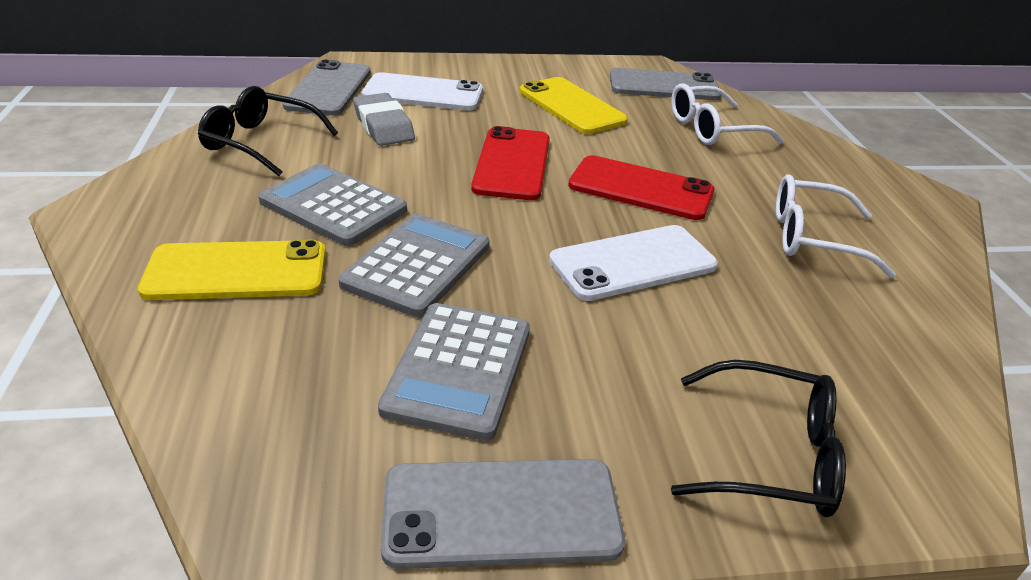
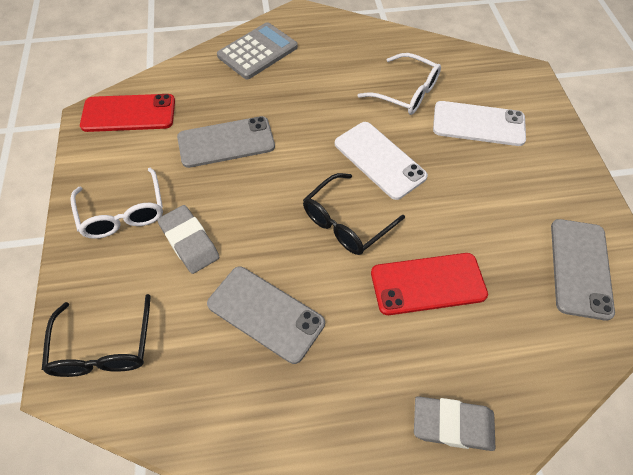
grey calculator: 3 -> 1
grey eraser: 1 -> 2
yellow phone: 2 -> 0

